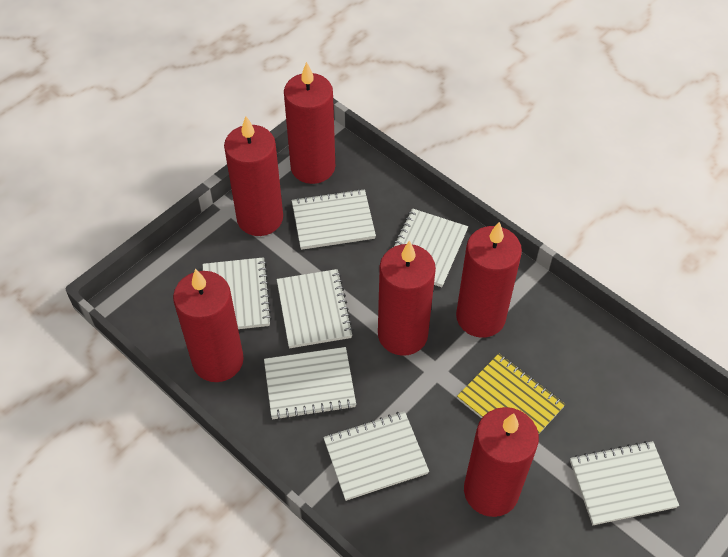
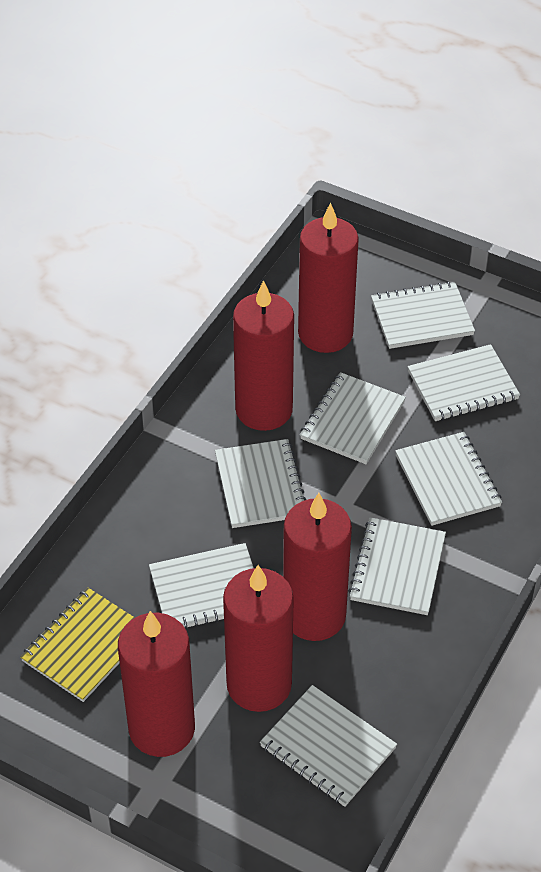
red candle: 6 -> 5
white notebook: 7 -> 8

